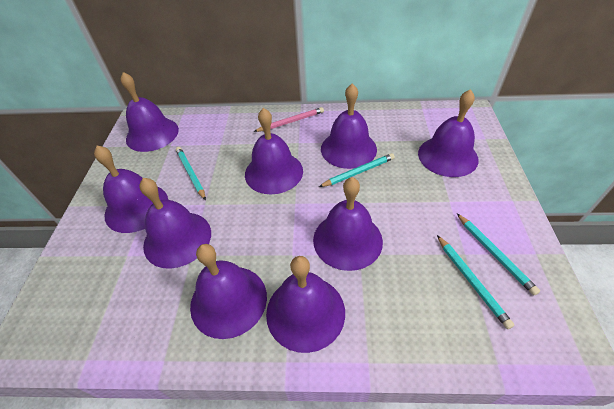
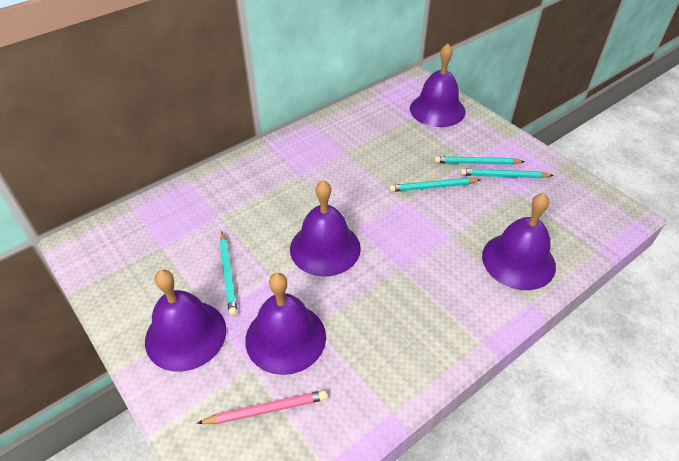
purple bell: 9 -> 5

